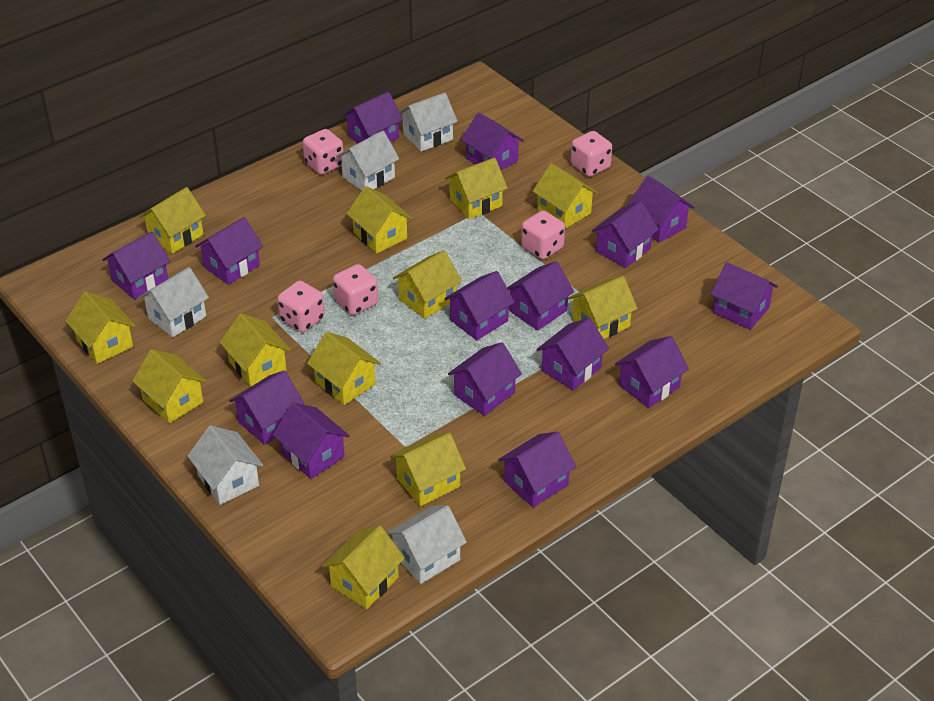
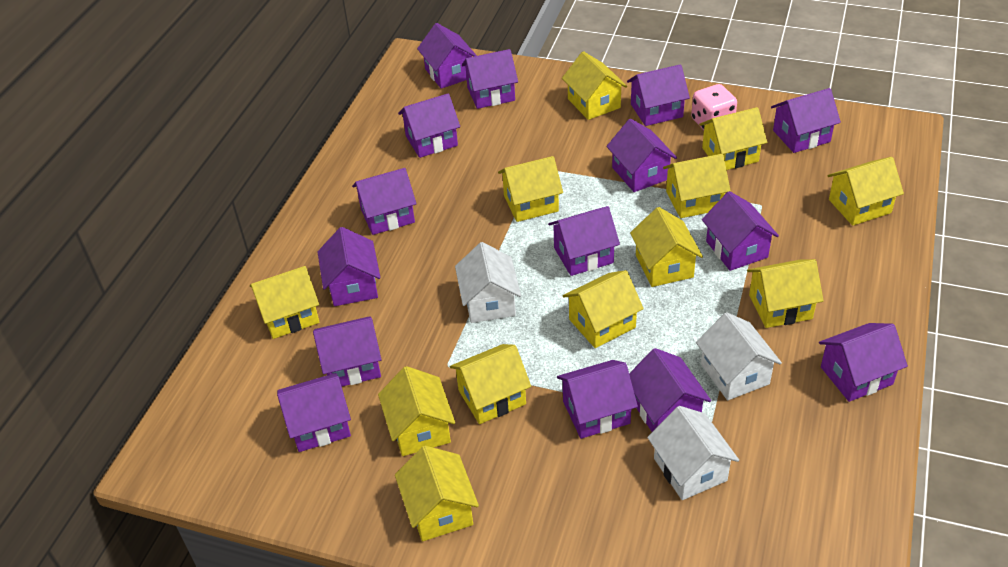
pink dice: 5 -> 1
white house: 5 -> 3

